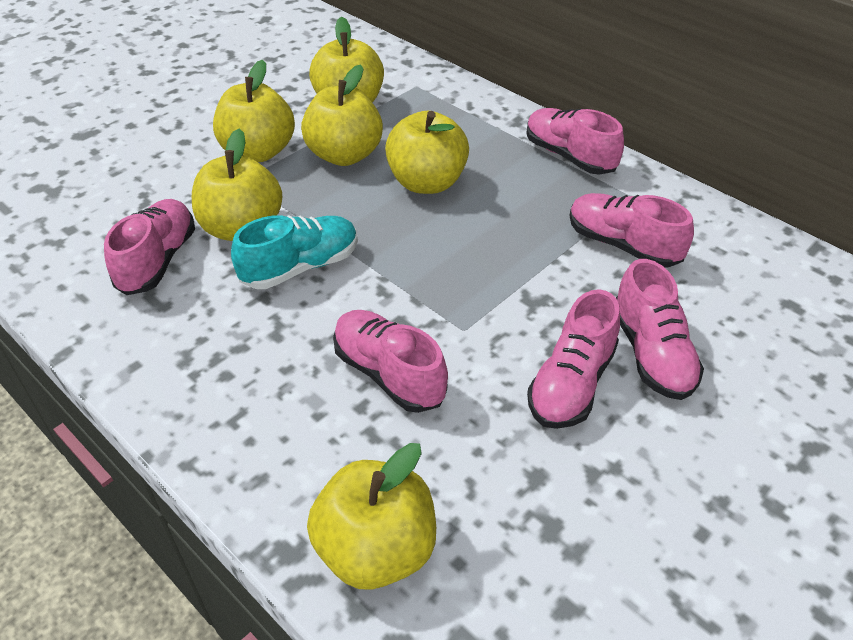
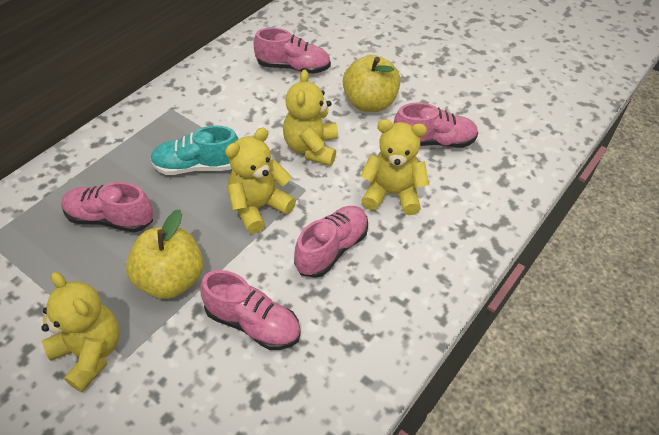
pink shoe: 6 -> 5
yellow apple: 6 -> 2
yellow teddy bear: 0 -> 4

